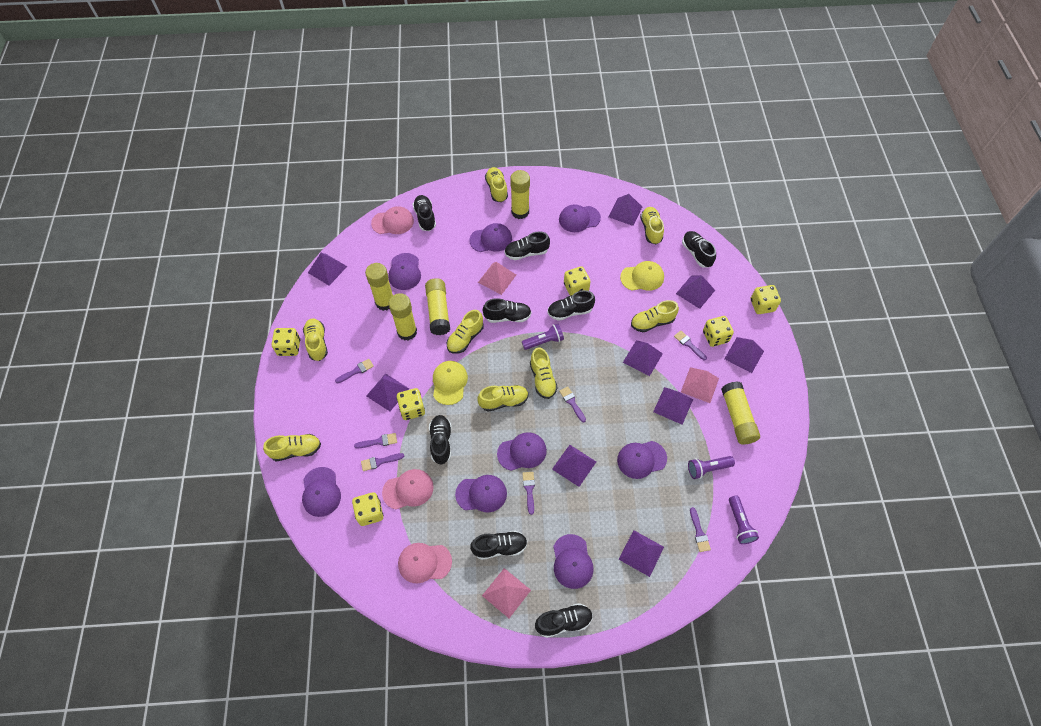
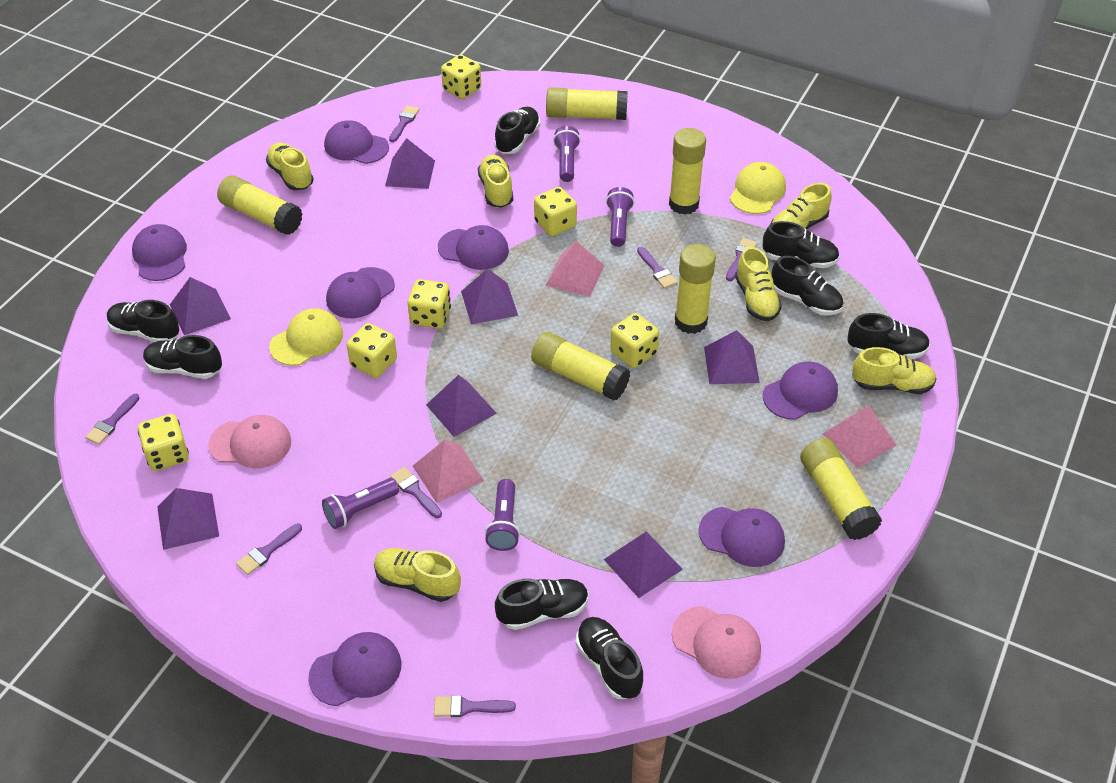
pink cap: 3 -> 2
purple cap: 8 -> 7
purple flashlight: 3 -> 4
purple pyramid: 9 -> 7
yellow glue stick: 5 -> 6
yellow shoe: 8 -> 6

